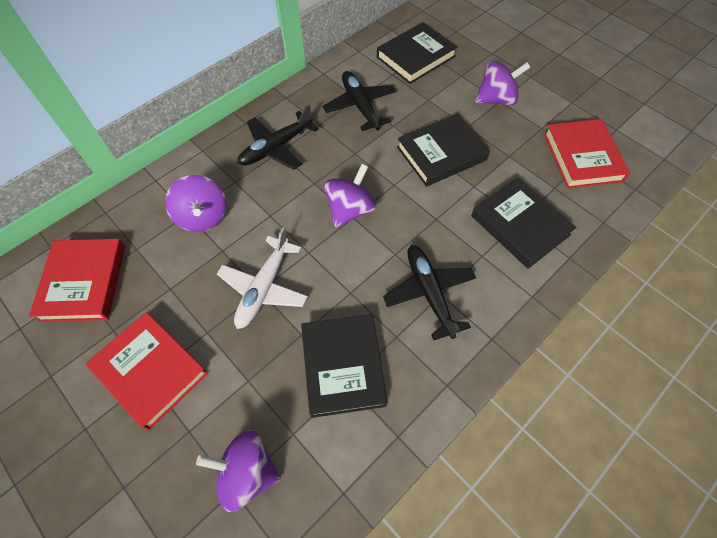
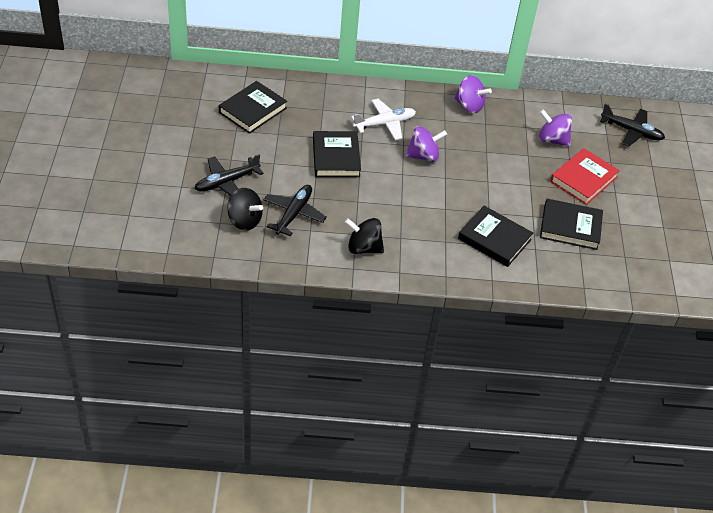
black spinning top: 0 -> 2
purple spinning top: 4 -> 3
red book: 3 -> 1

